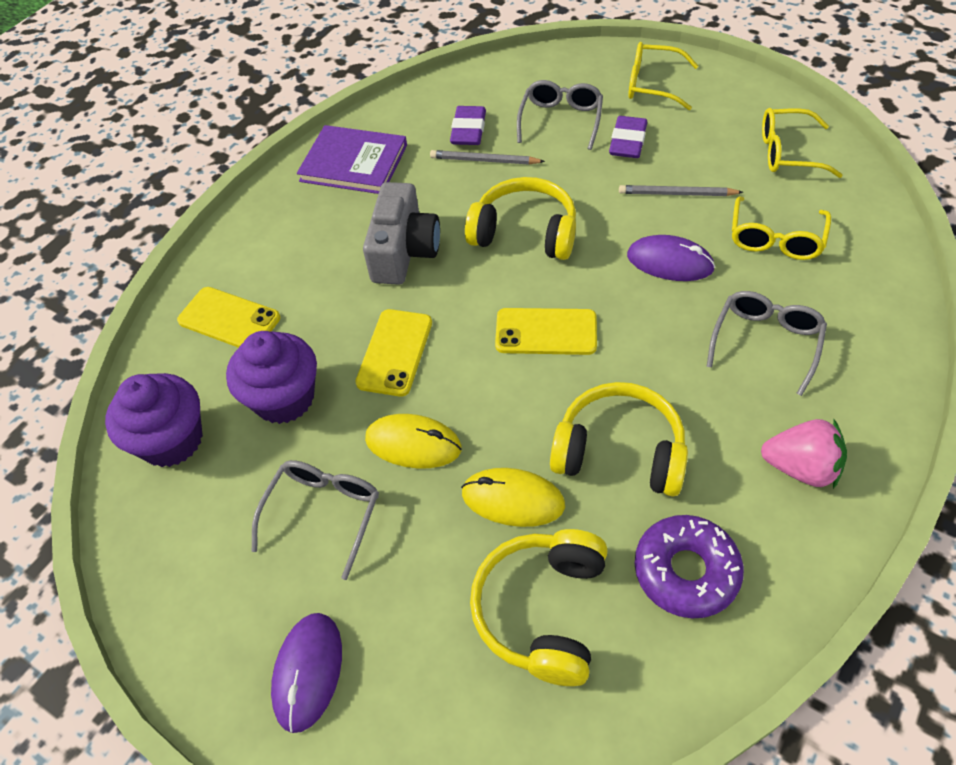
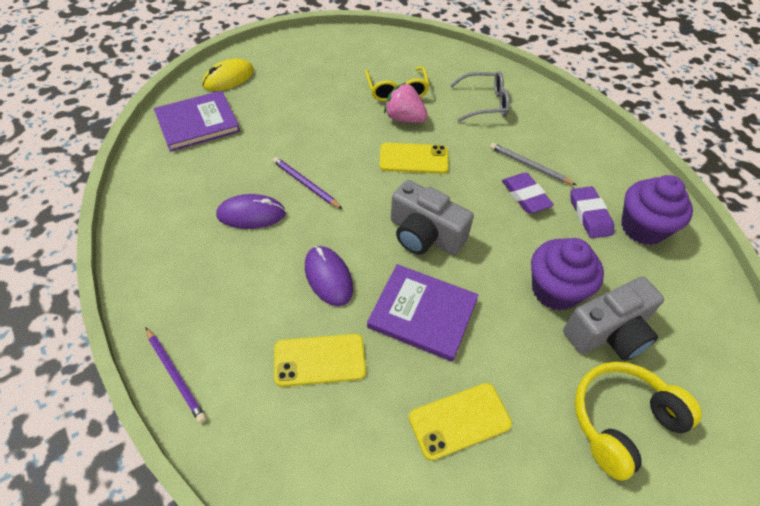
grey camera: 1 -> 2
grey glasses: 3 -> 1
grey pencil: 2 -> 1
purple book: 1 -> 2
purple donut: 1 -> 0
purple pencil: 0 -> 2
yellow glasses: 3 -> 1
yellow headphones: 3 -> 1
yellow mouse: 2 -> 1

